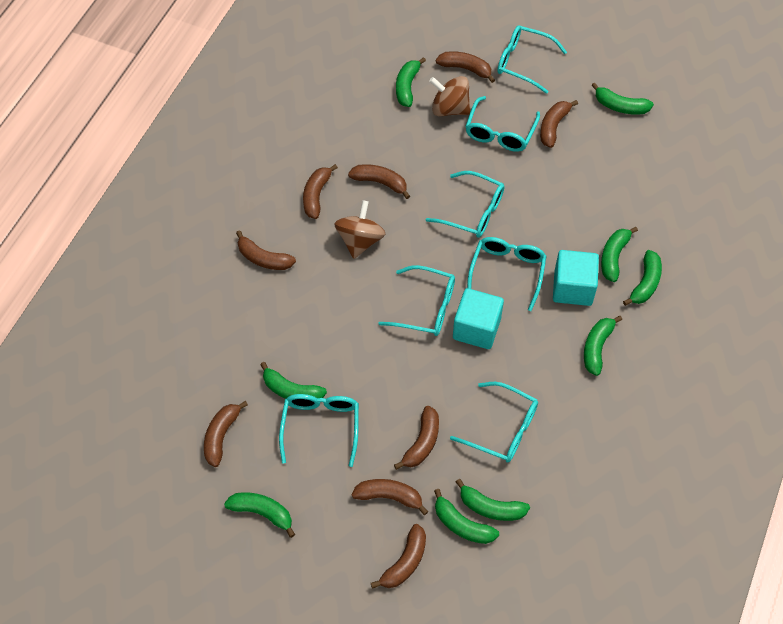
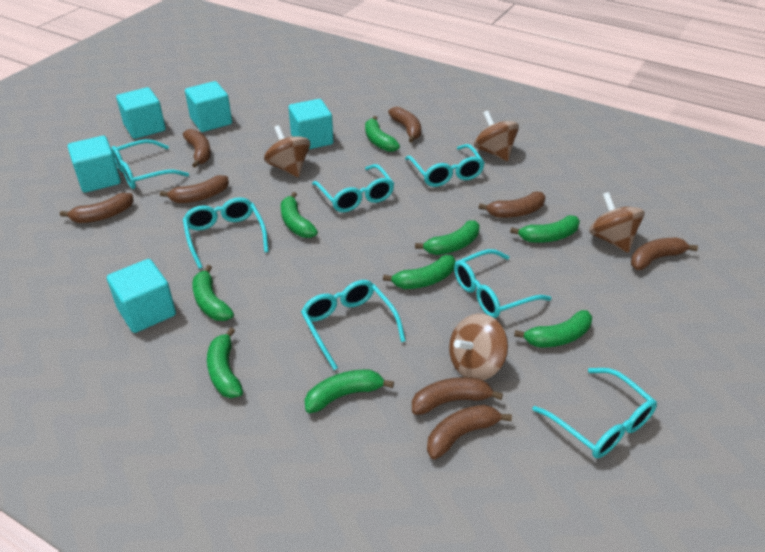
brown banana: 9 -> 8
brown spinning top: 2 -> 4
turquoise cube: 2 -> 5

